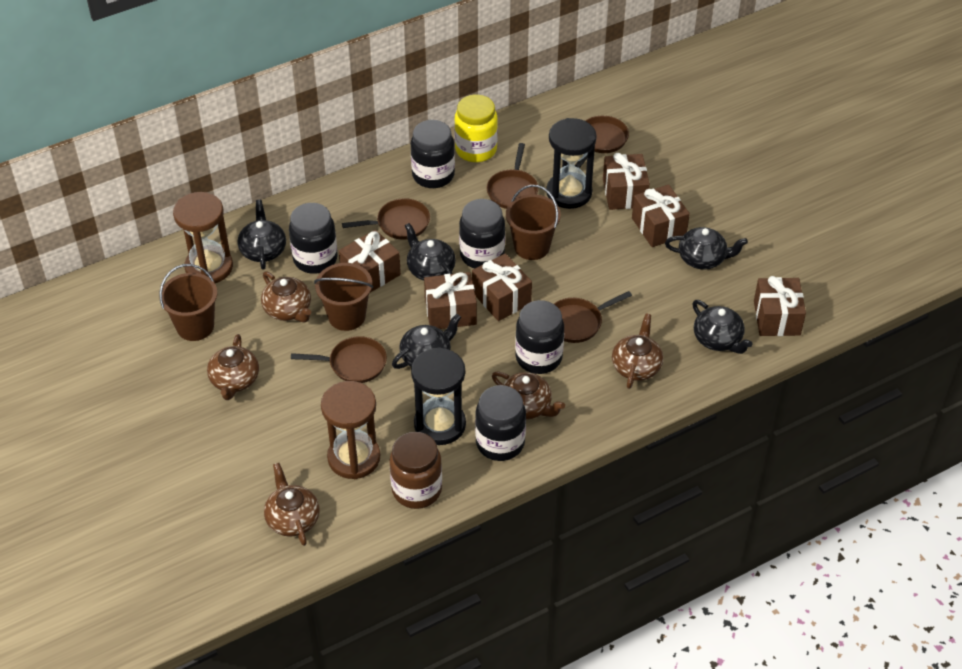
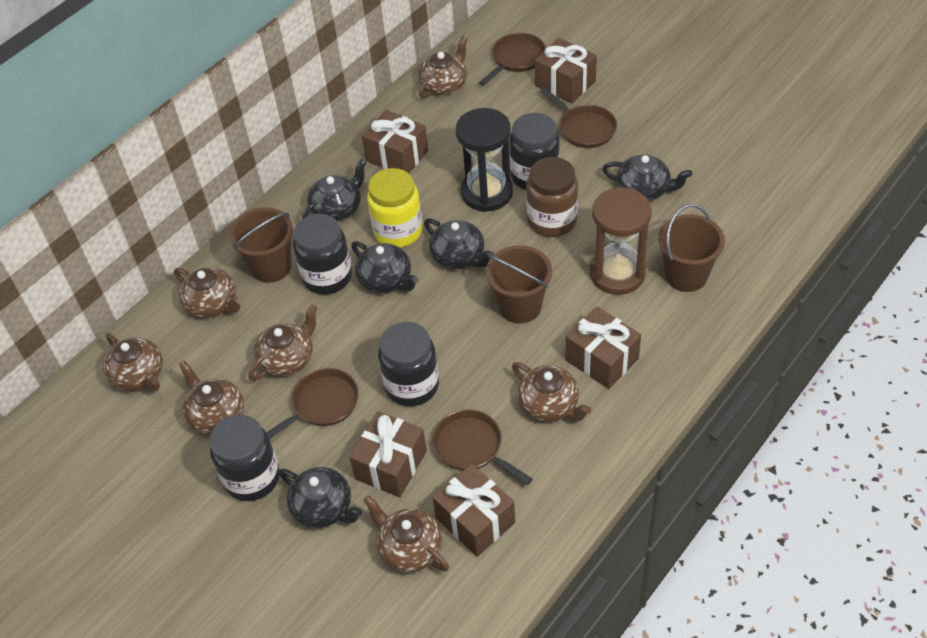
black hourglass: 2 -> 1
black jar: 5 -> 4
brown gift: 6 -> 5
brown hourglass: 2 -> 1
brown pan: 5 -> 4
brown teapot: 5 -> 7

